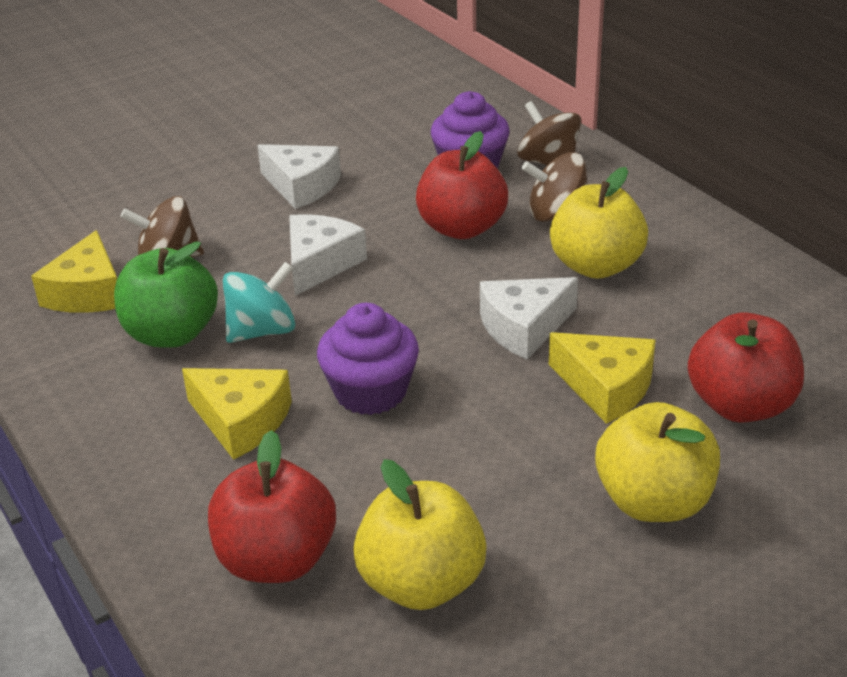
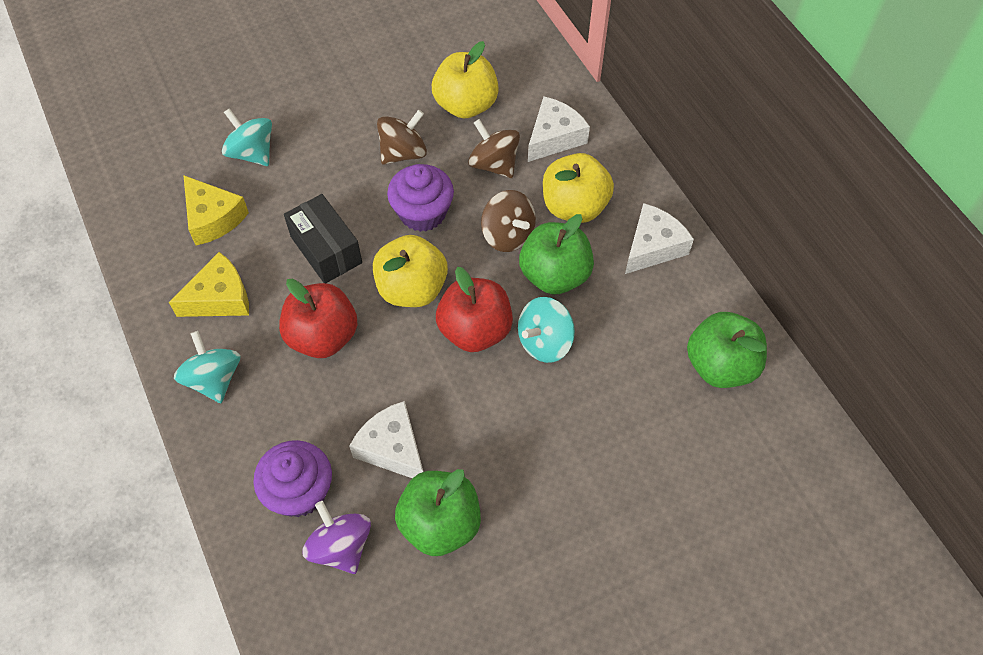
black box: 0 -> 1
green apple: 1 -> 3
purple spinning top: 0 -> 1
red apple: 3 -> 2
turquoise spinning top: 1 -> 3
yellow cheese: 3 -> 2

